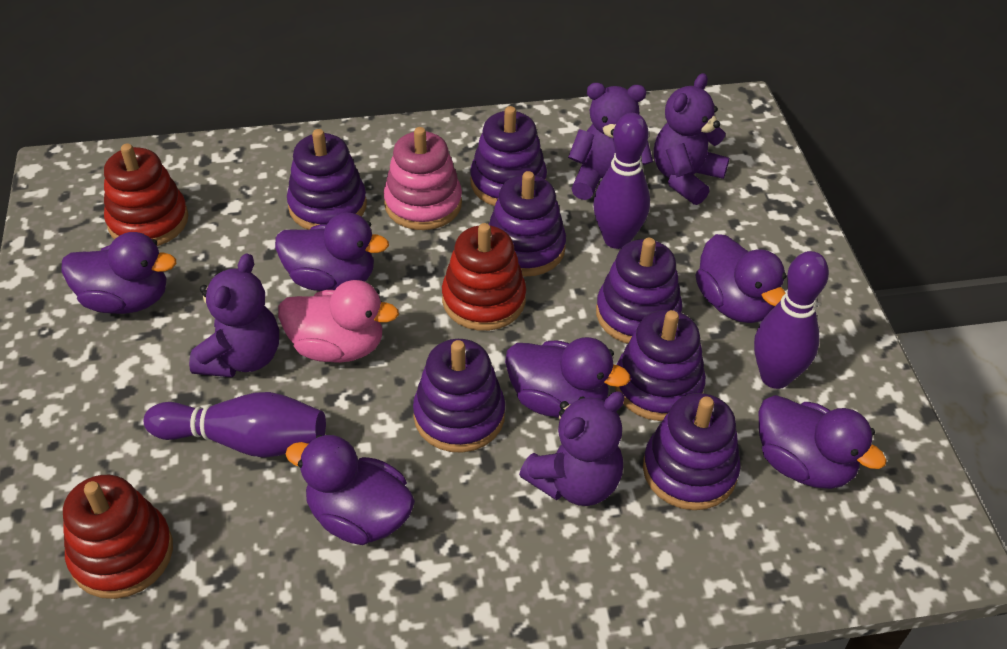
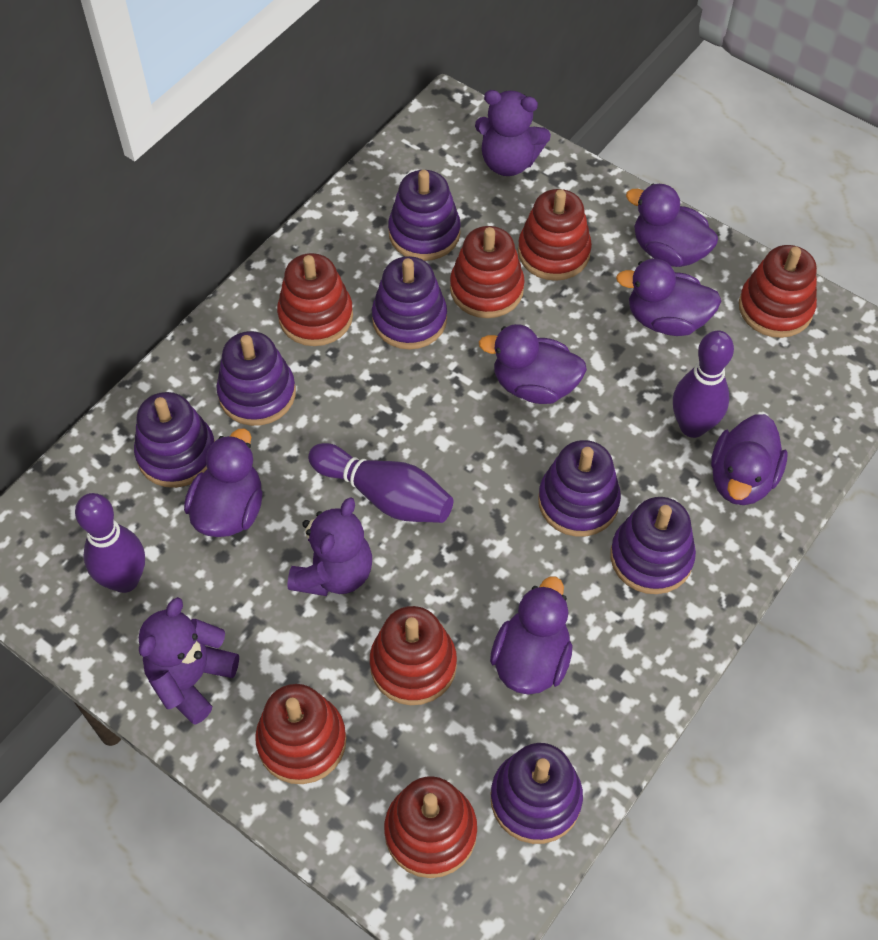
pink duck: 1 -> 0
pink stacking toy: 1 -> 0
purple teddy bear: 4 -> 3
red stacking toy: 3 -> 7

